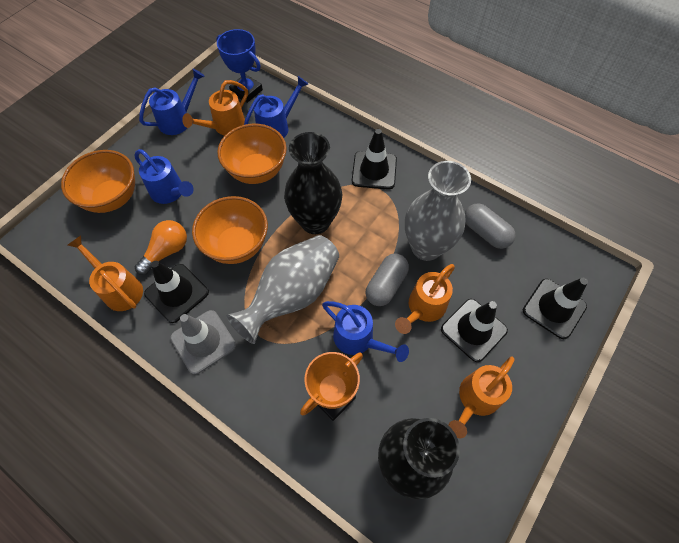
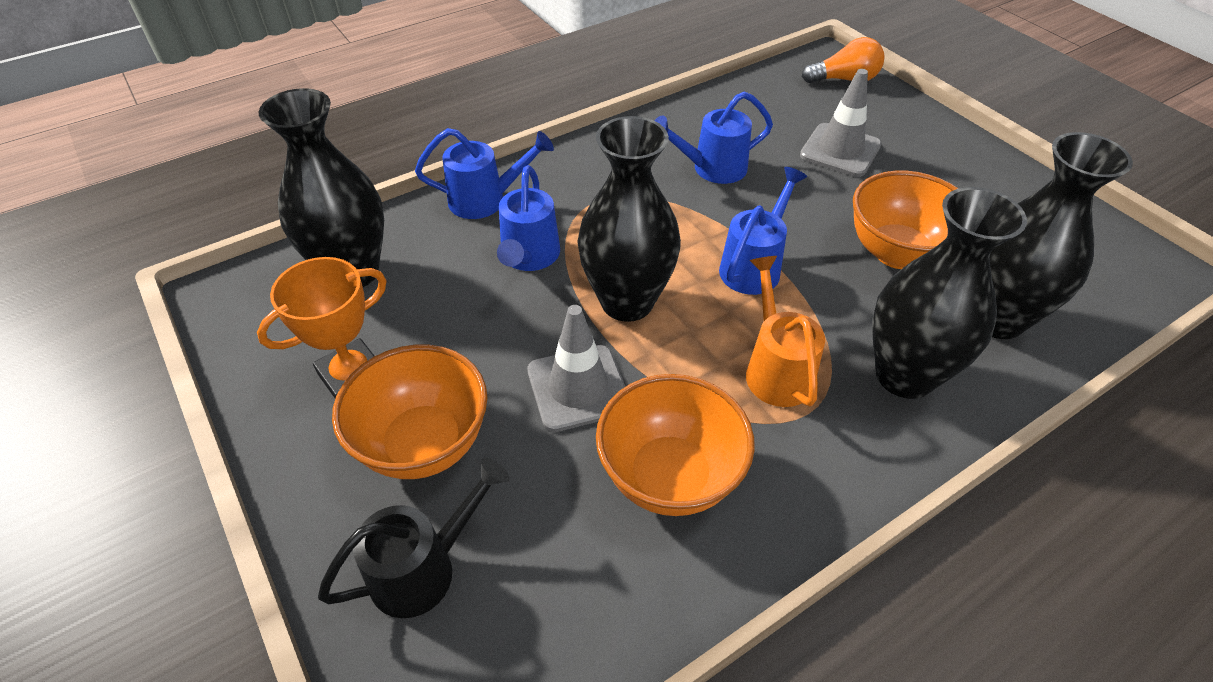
black traffic cone: 4 -> 0
black vase: 2 -> 4
black watering can: 0 -> 1
blue trophy: 1 -> 0
grey capsule: 2 -> 0
grey traffic cone: 1 -> 2
grey vase: 2 -> 0
orange watering can: 4 -> 1

